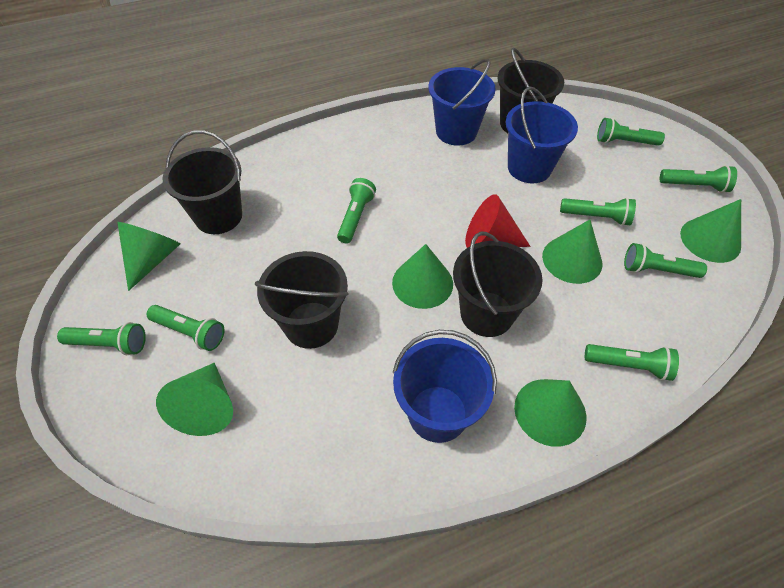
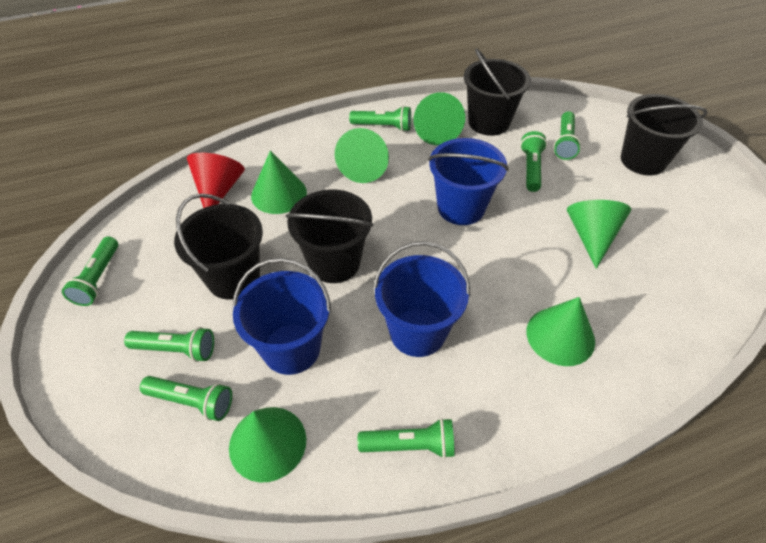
green flashlight: 8 -> 7

